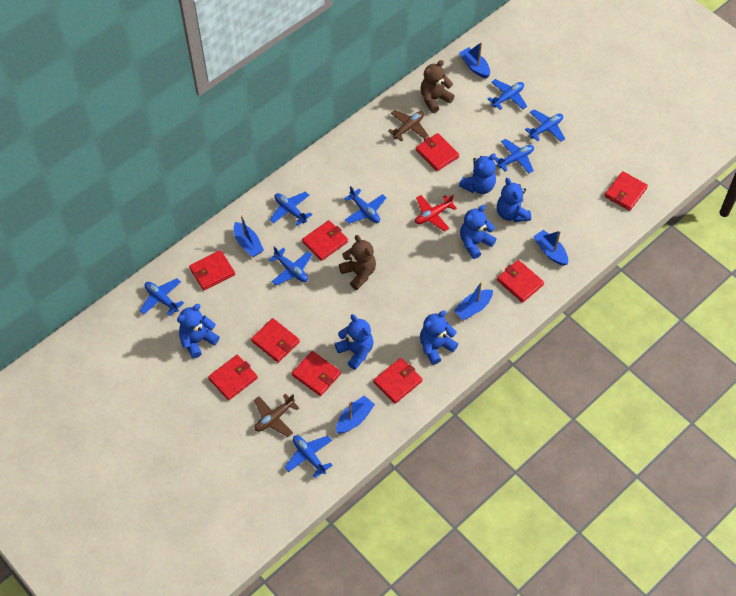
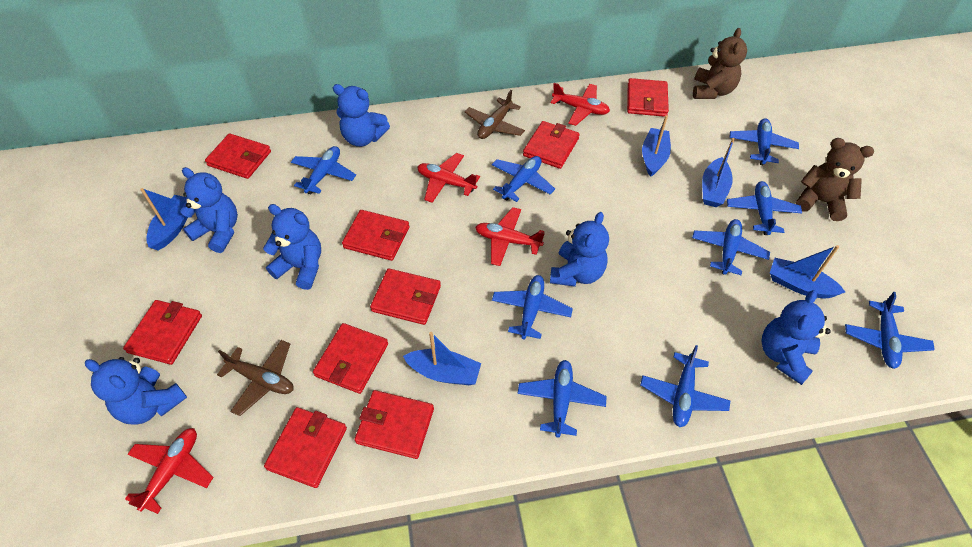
blue plane: 8 -> 9
red plane: 1 -> 4

